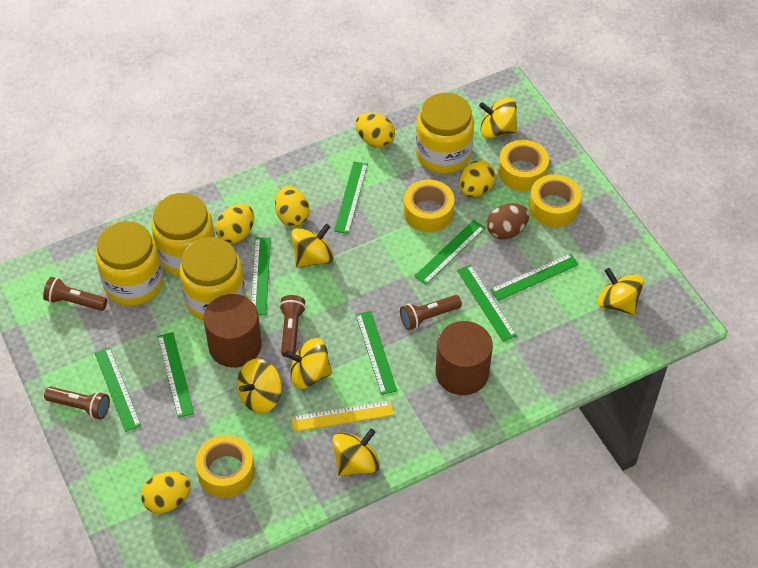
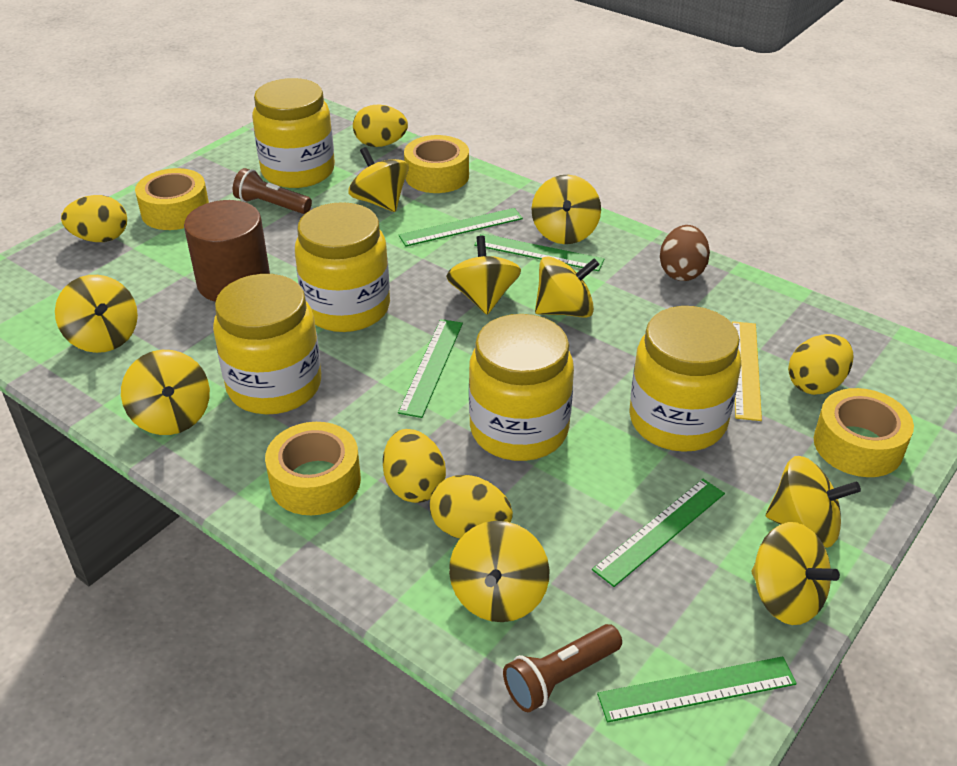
brown cylinder: 2 -> 1
brown flashlight: 4 -> 2
green ruler: 8 -> 5
yellow jar: 4 -> 5
yellow spinning top: 6 -> 9

